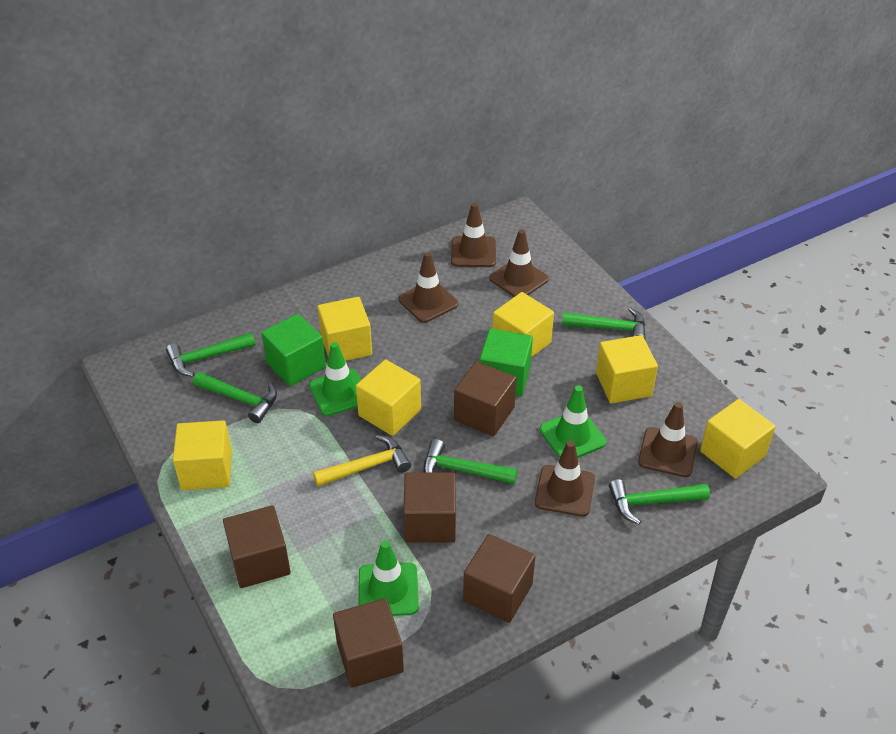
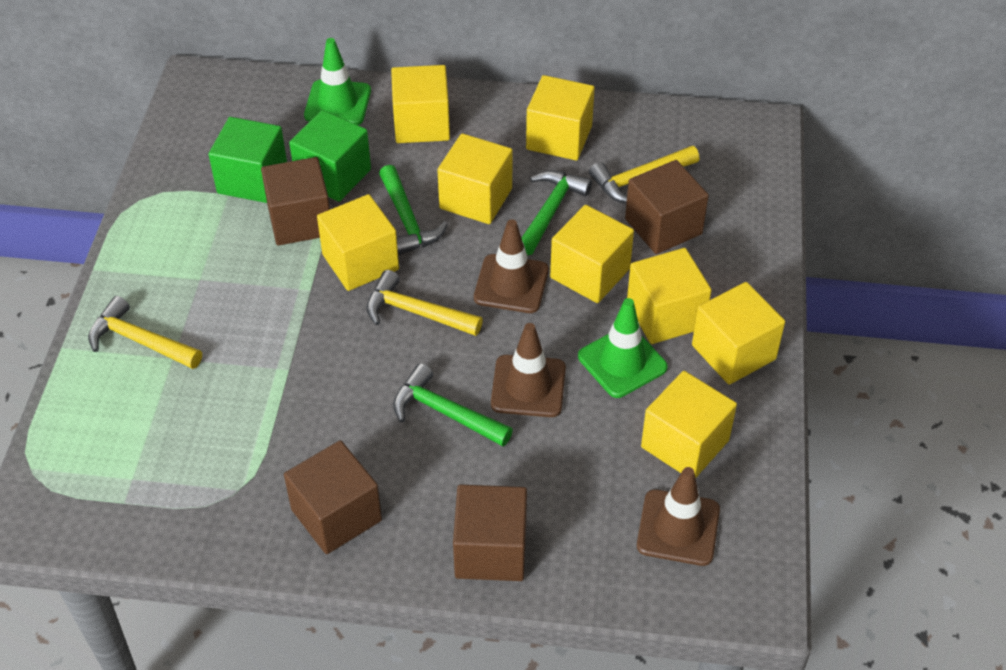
brown cube: 5 -> 4
brown traffic cone: 5 -> 3
green hammer: 5 -> 3
green traffic cone: 3 -> 2
yellow cube: 6 -> 8
yellow hammer: 1 -> 3

